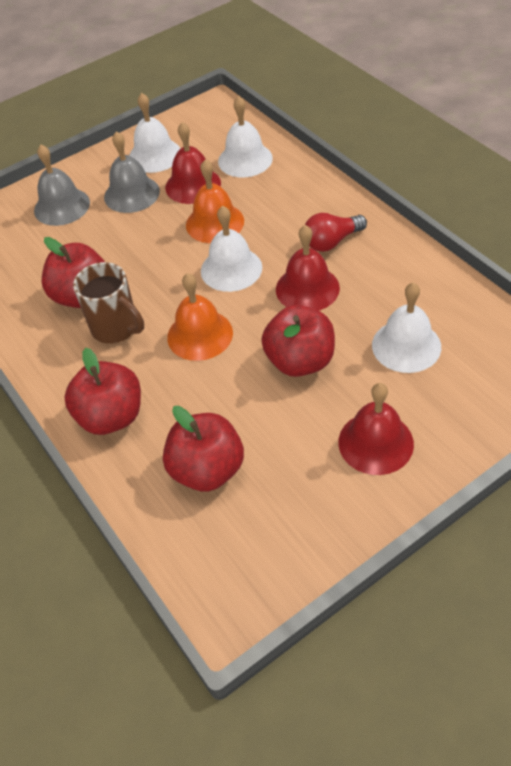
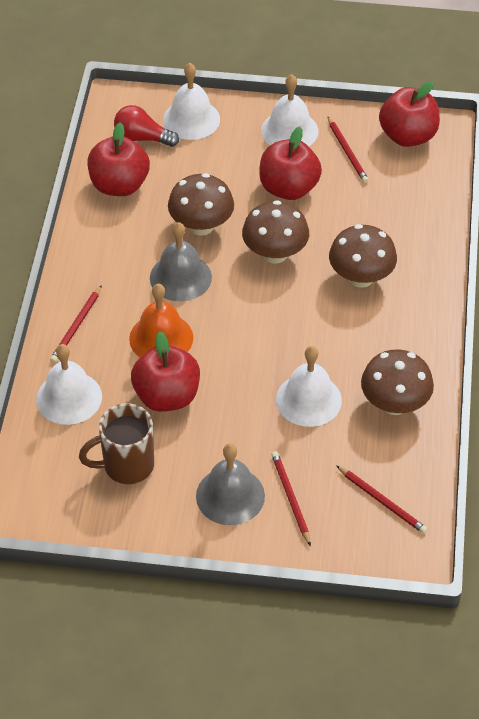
brown mushroom: 0 -> 4
orange bell: 2 -> 1
red bell: 3 -> 0
red pencil: 0 -> 4

